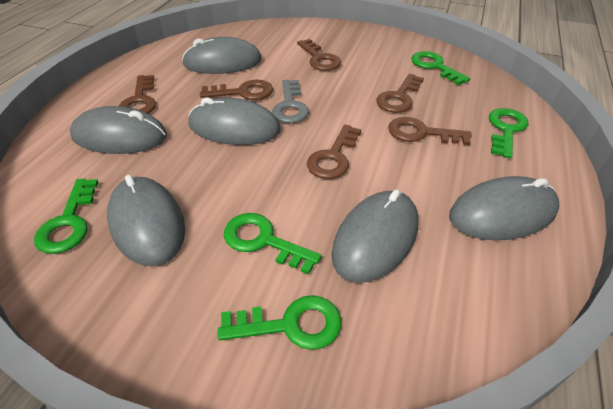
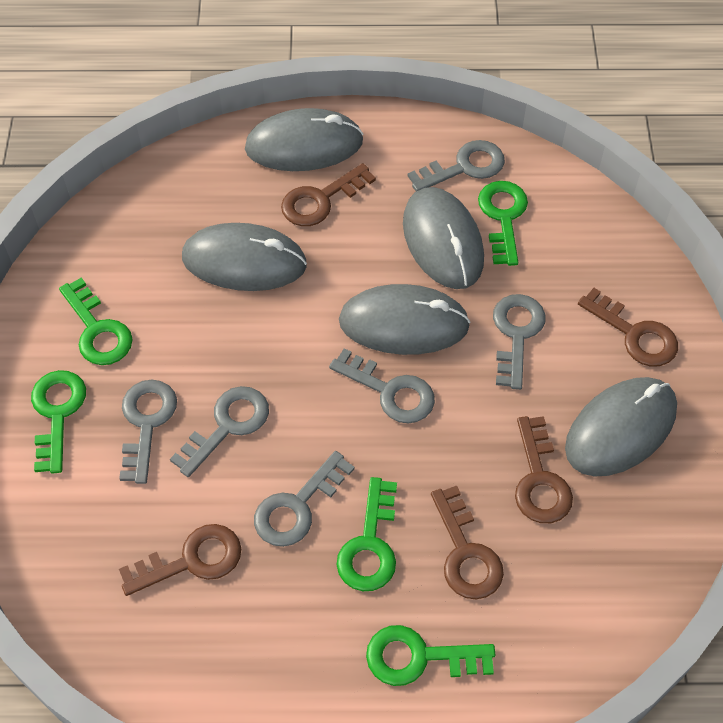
brown key: 6 -> 5
grey key: 1 -> 6
grey mouse: 6 -> 5

